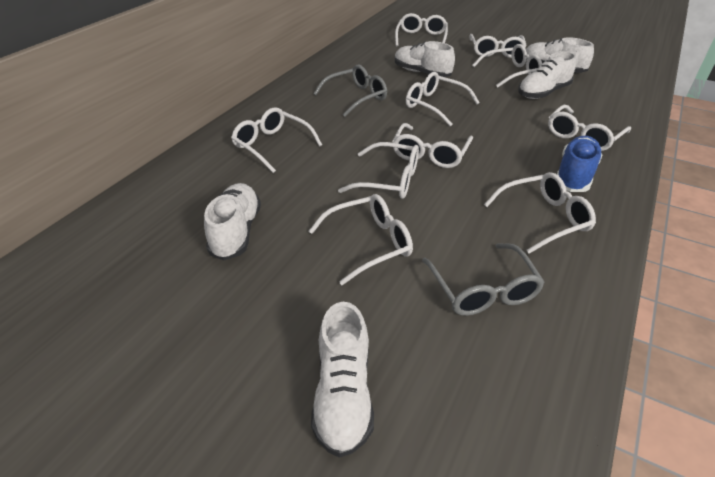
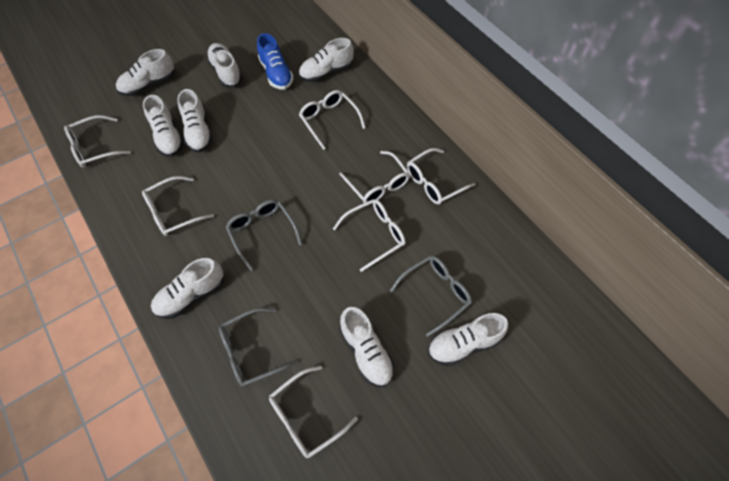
grey glasses: 2 -> 3
white glasses: 10 -> 7
white shoe: 5 -> 8

